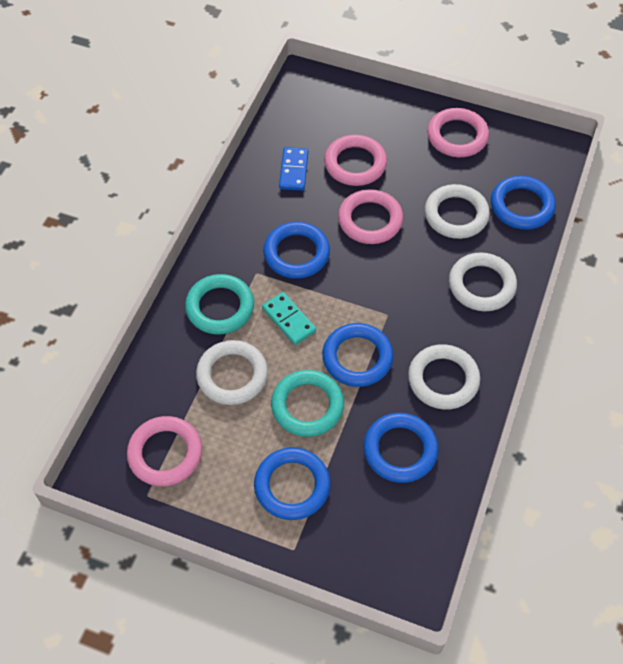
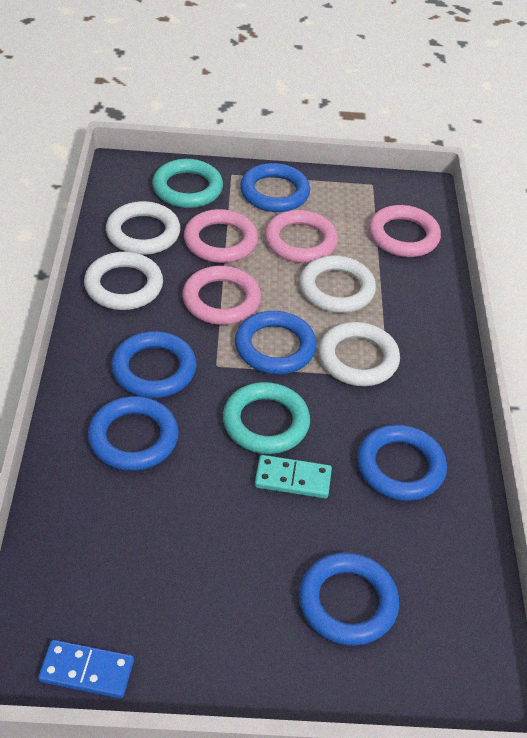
blue ring: 5 -> 6

